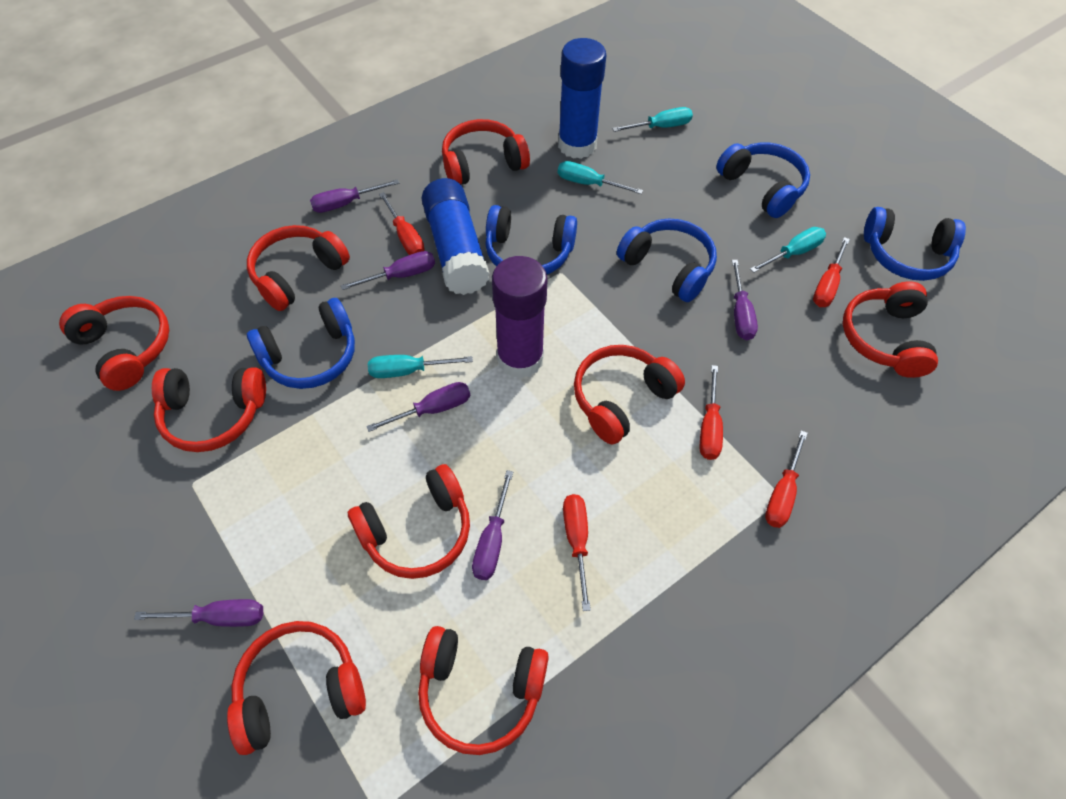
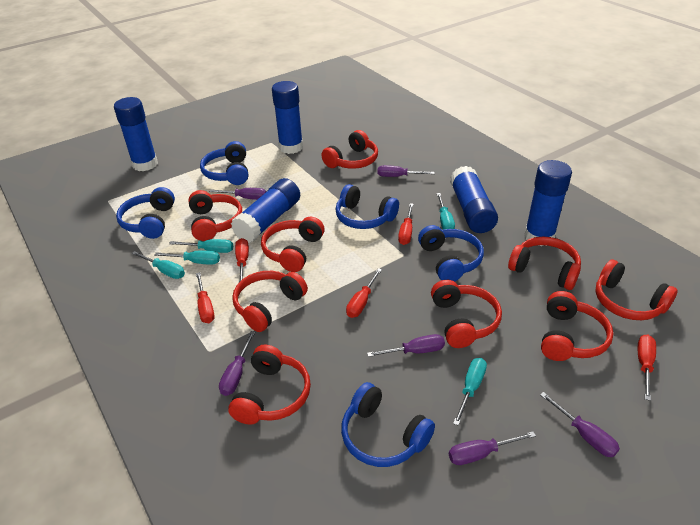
blue glue stick: 2 -> 5
purple glue stick: 1 -> 0
turquoise screwdriver: 4 -> 5

